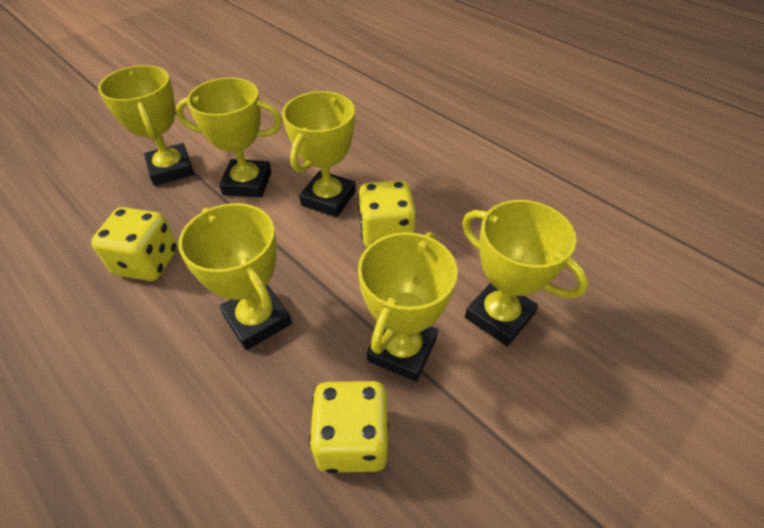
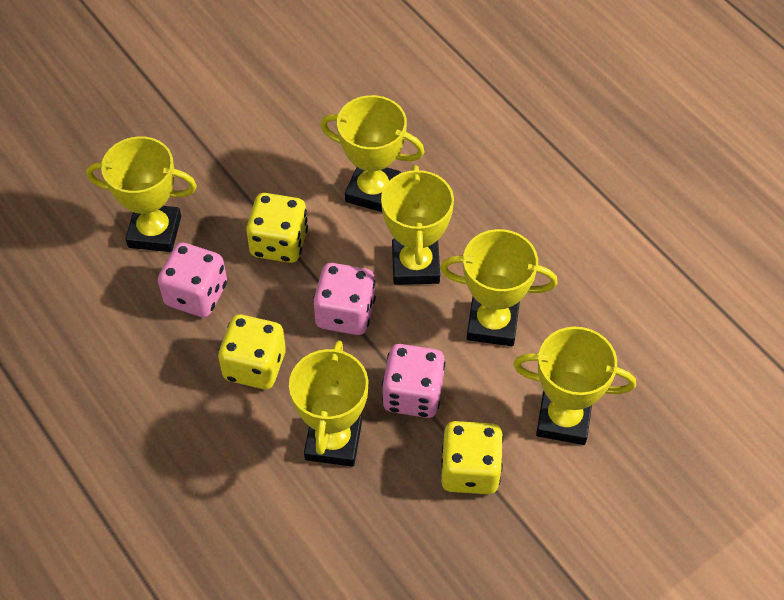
pink dice: 0 -> 3

